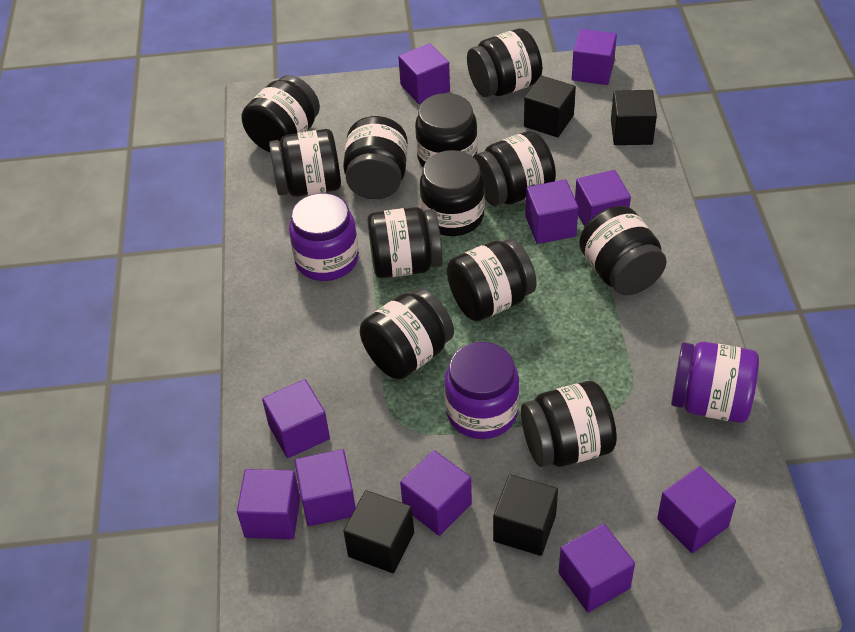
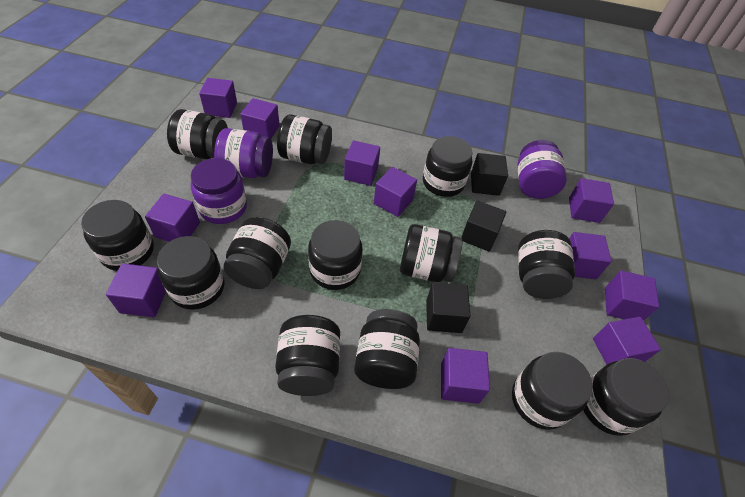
black cube: 4 -> 3
black jar: 12 -> 13
purple cube: 10 -> 11

